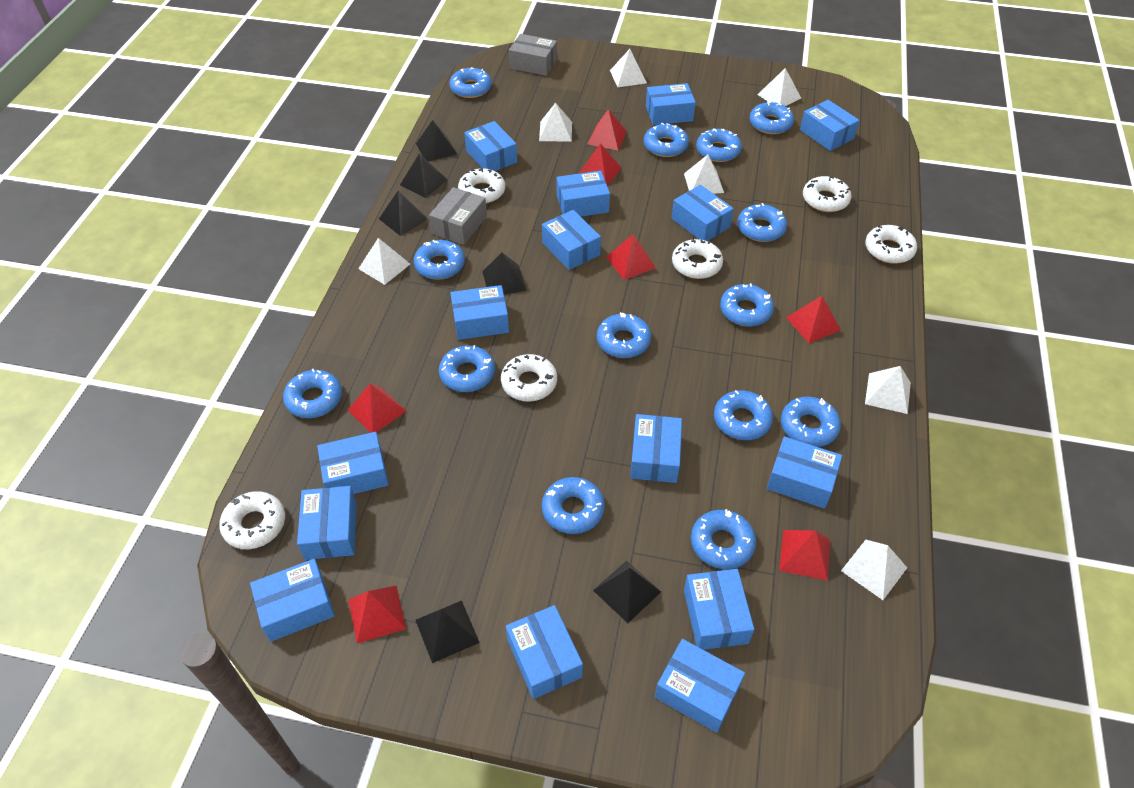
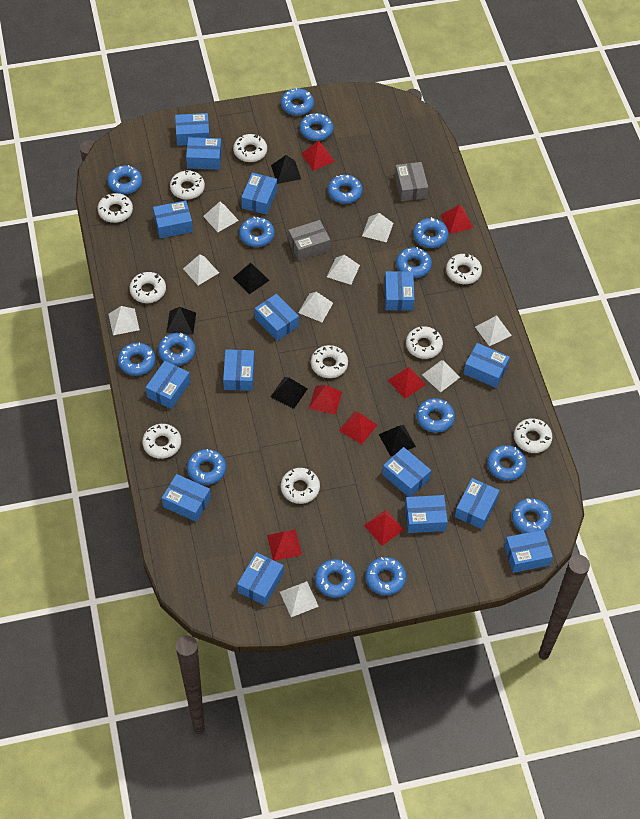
black pyramid: 6 -> 5
blue donut: 14 -> 15
white donut: 6 -> 10
white pyramid: 7 -> 9

